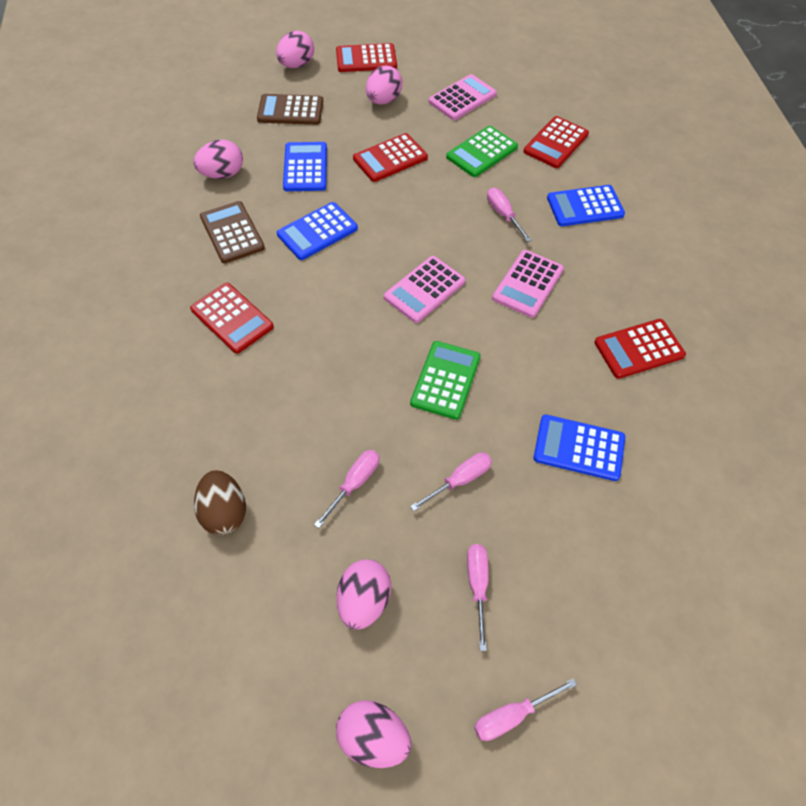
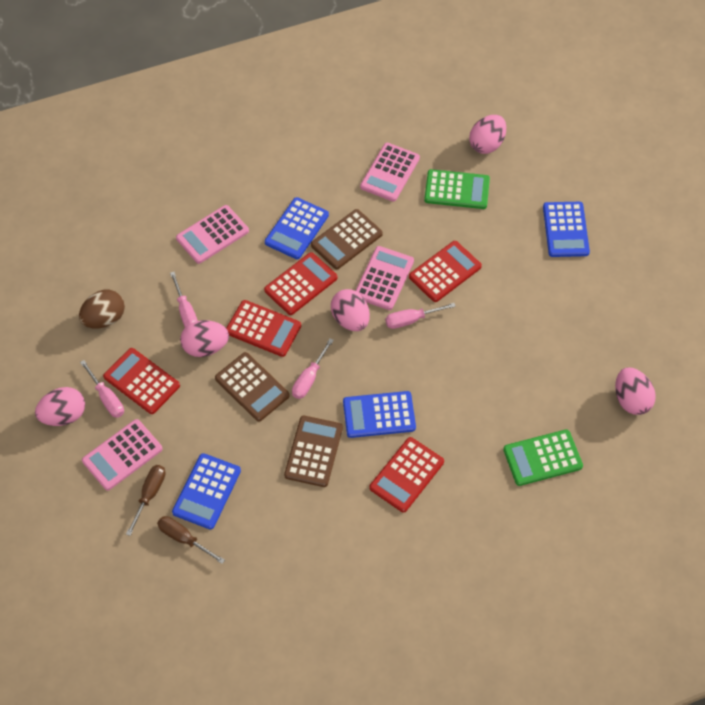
brown calculator: 2 -> 3
brown screwdriver: 0 -> 2
pink calculator: 3 -> 4
pink screwdriver: 5 -> 4

